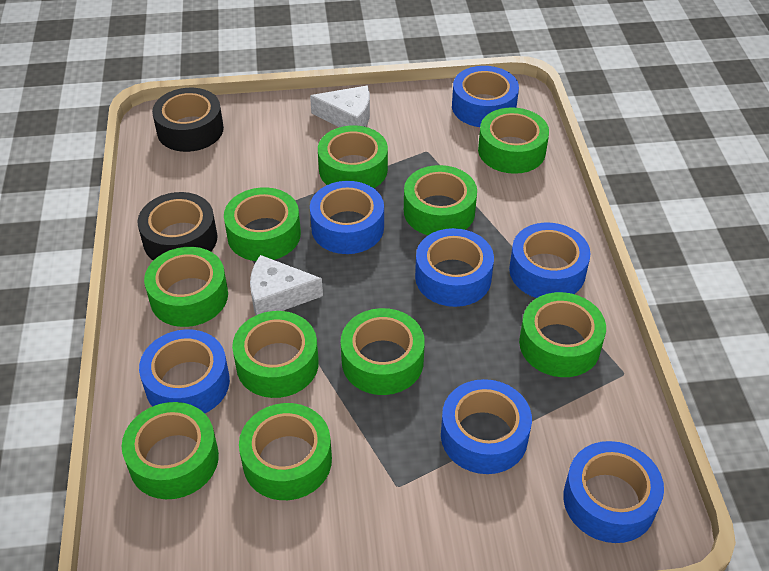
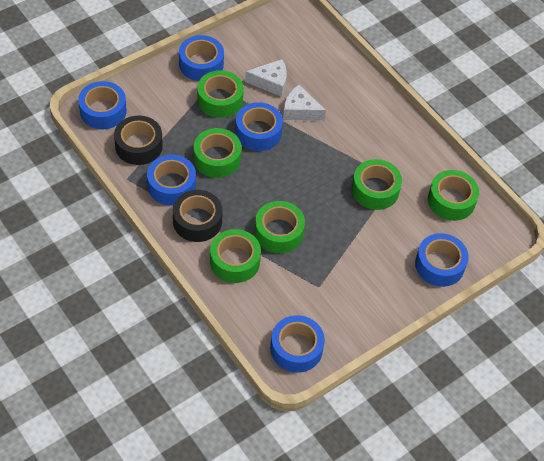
blue tape: 7 -> 6
green tape: 10 -> 6

